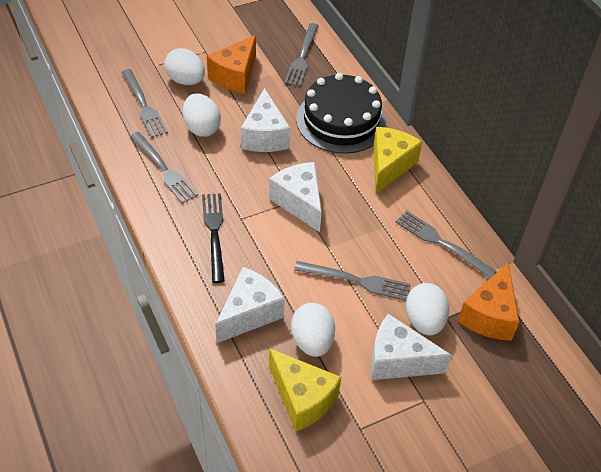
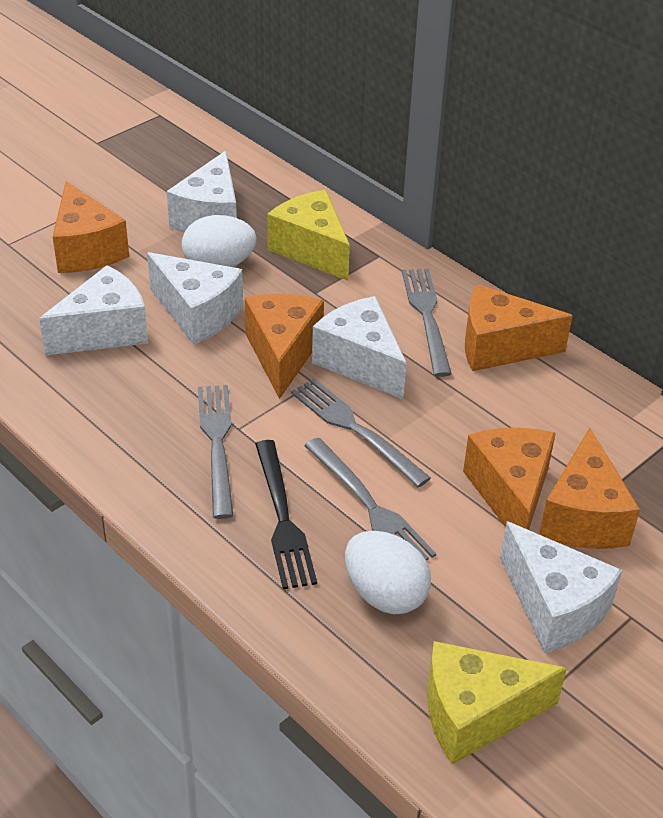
black cake: 1 -> 0
grey fork: 5 -> 4
orange cheese: 2 -> 5
white cheese: 4 -> 5
white egg: 4 -> 2

